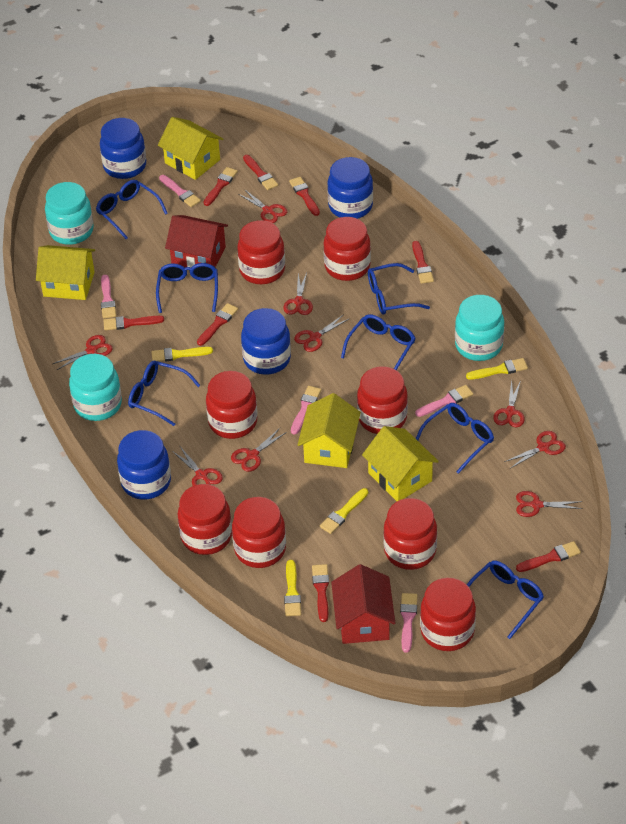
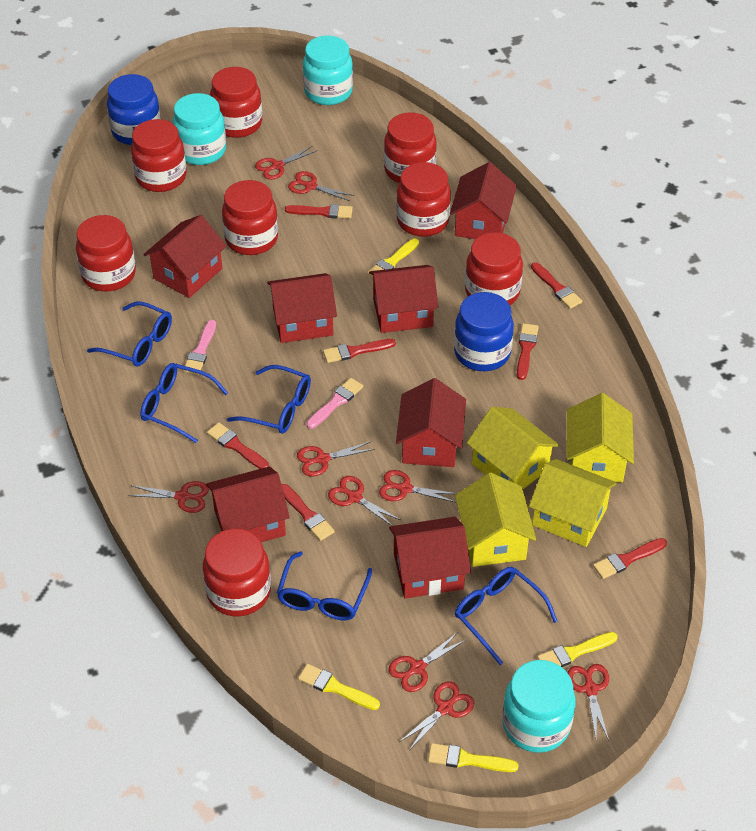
blue glasses: 7 -> 5
blue jar: 4 -> 2
pink brush: 5 -> 2
red brush: 8 -> 7
red house: 2 -> 7

